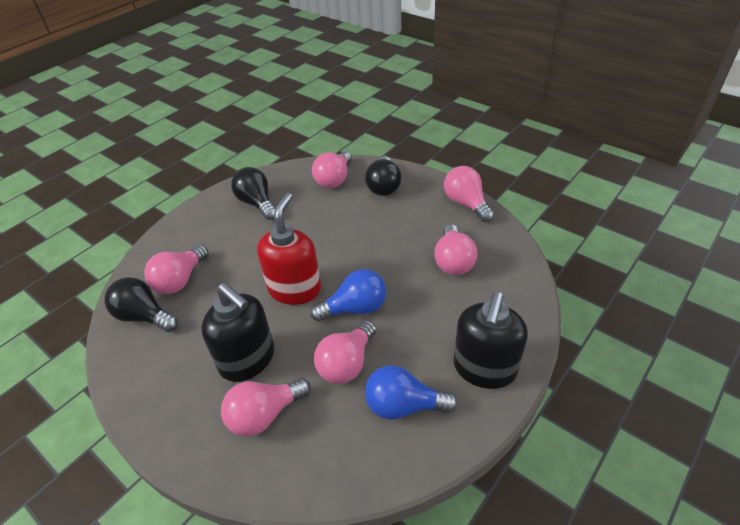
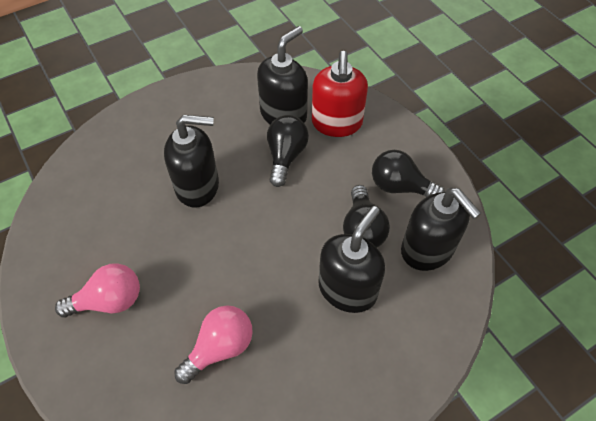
black soap dispenser: 2 -> 4
blue light bulb: 2 -> 0
pink light bulb: 6 -> 2

